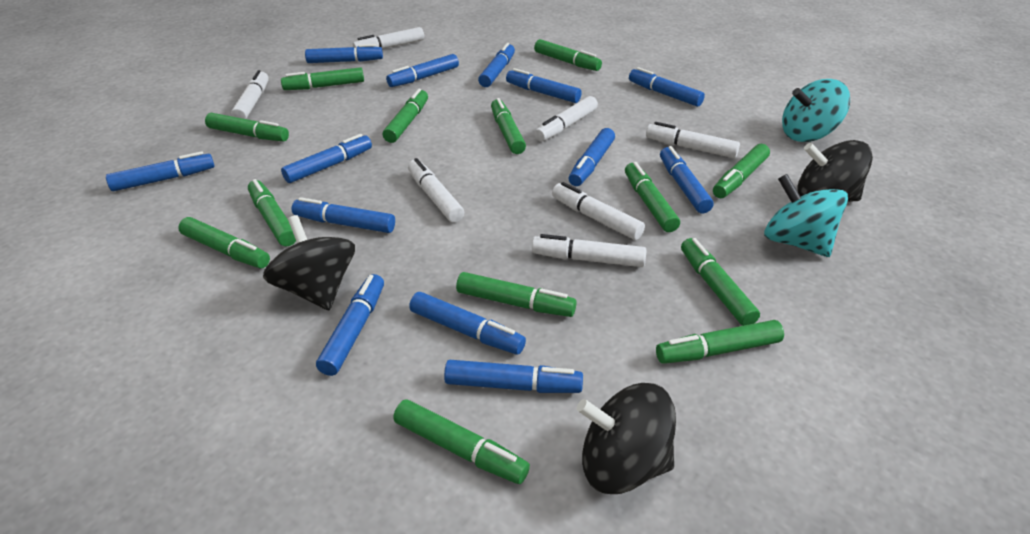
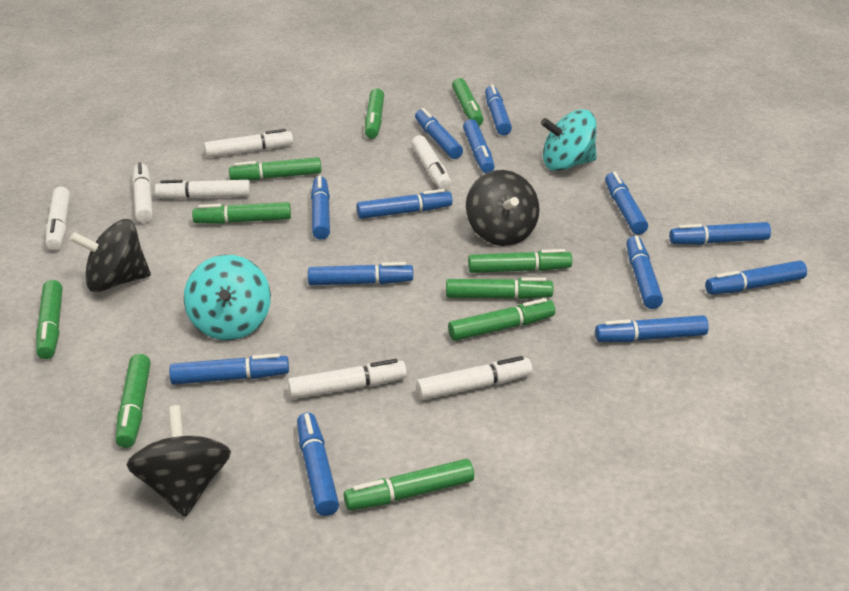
green marker: 13 -> 10

